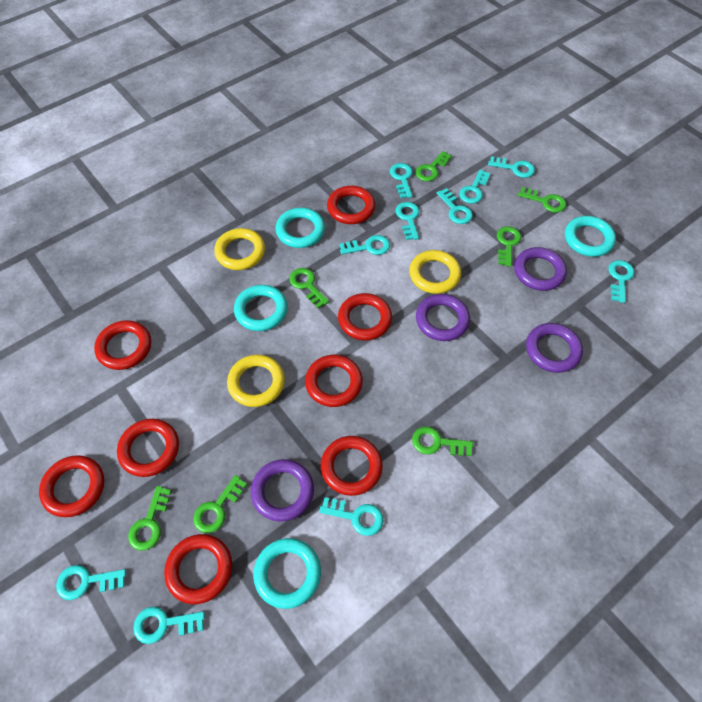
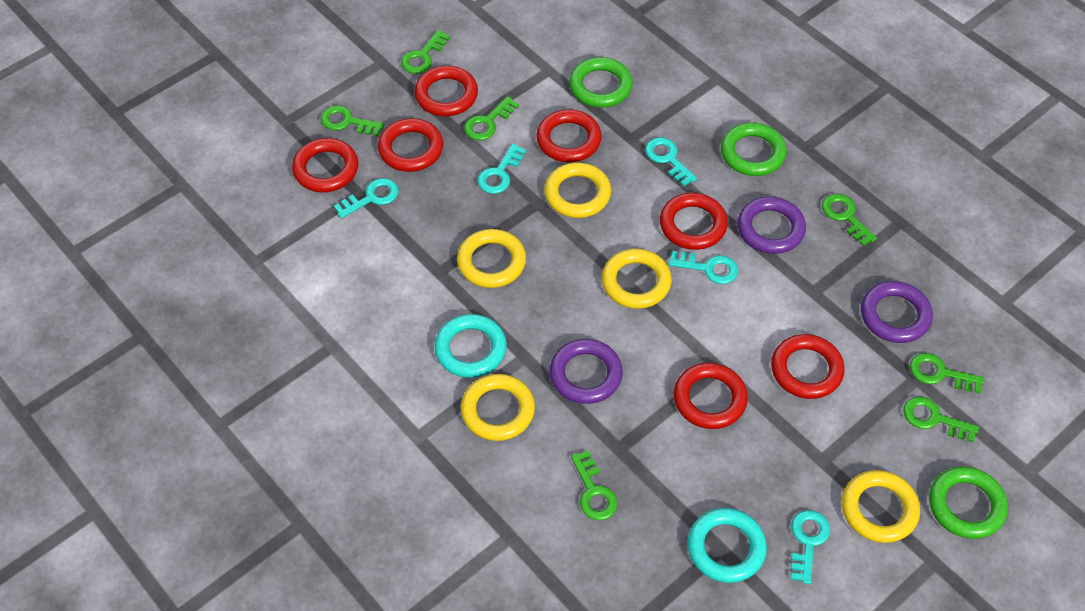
green ring: 0 -> 3
purple ring: 4 -> 3
red ring: 8 -> 7
turquoise key: 10 -> 5
turquoise ring: 4 -> 2
yellow ring: 3 -> 5

